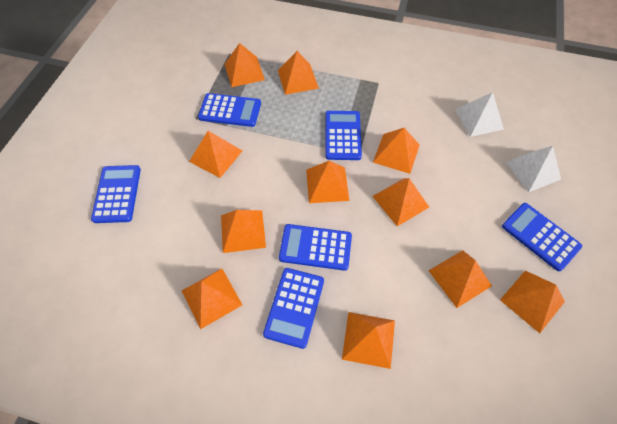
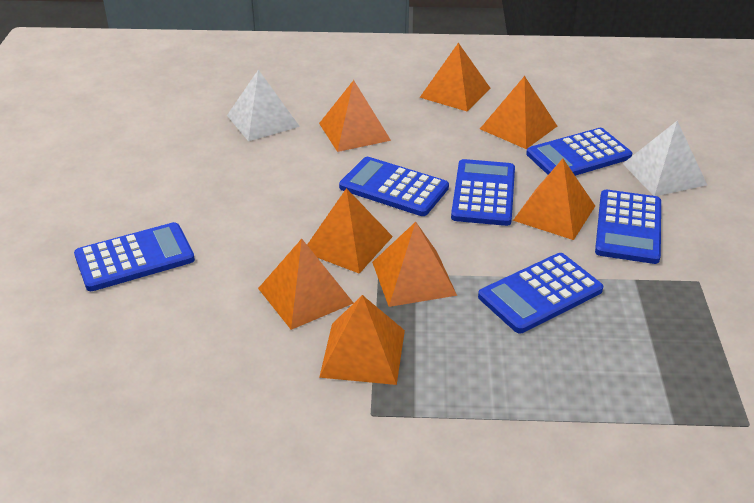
orange pyramid: 11 -> 8

